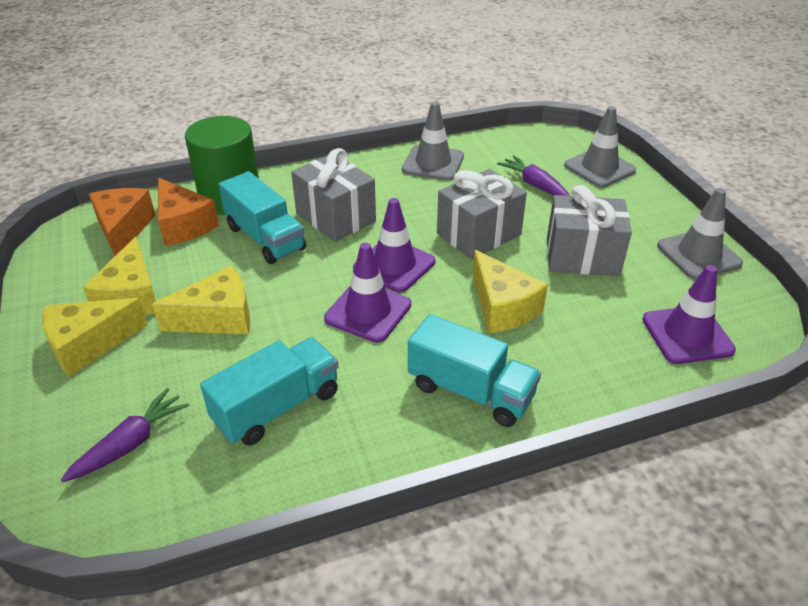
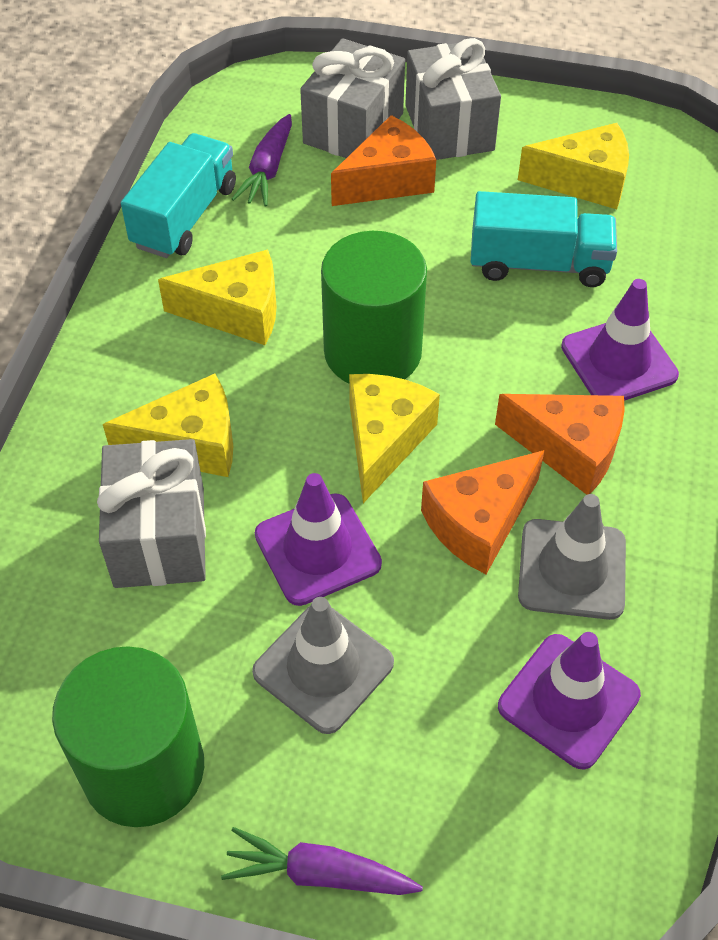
green cylinder: 1 -> 2
grey traffic cone: 3 -> 2
orange cheese: 2 -> 3
turquoise truck: 3 -> 2

